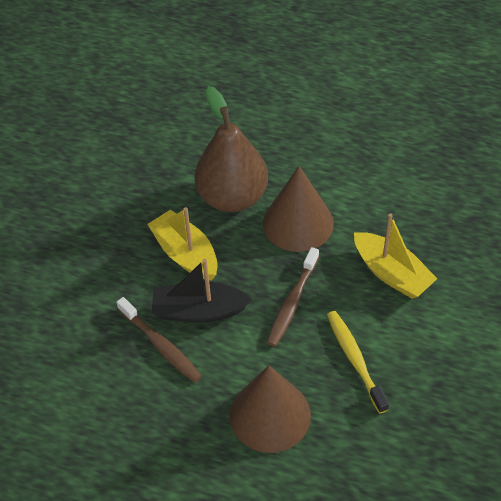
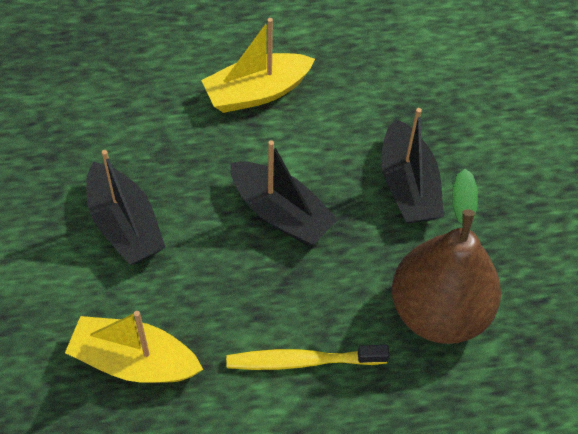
black boat: 1 -> 3
brown cone: 2 -> 0
brown toothbrush: 2 -> 0

